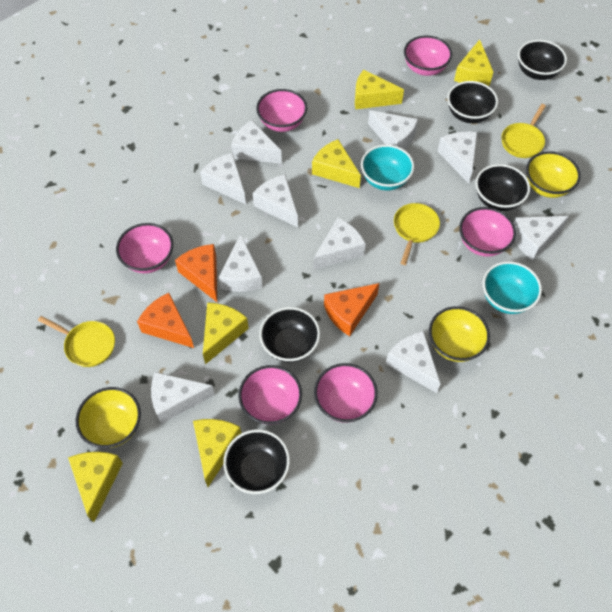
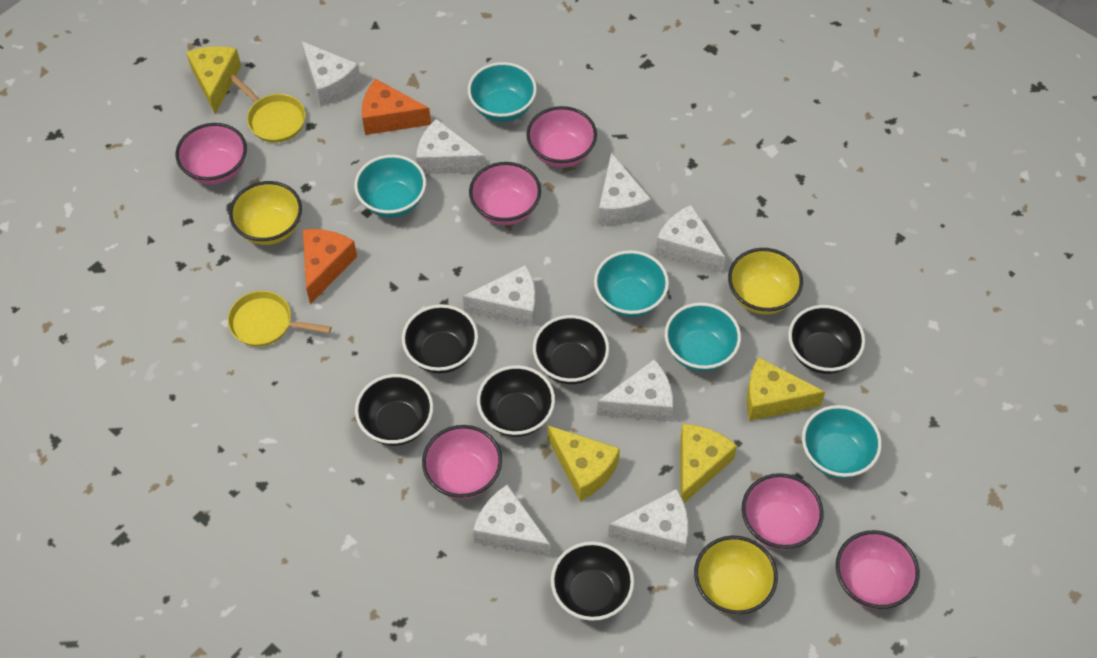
black bowl: 5 -> 6
orange cheese: 3 -> 2
turquoise bowl: 2 -> 5
white cheese: 10 -> 8
yellow cheese: 6 -> 4
yellow pan: 3 -> 2

